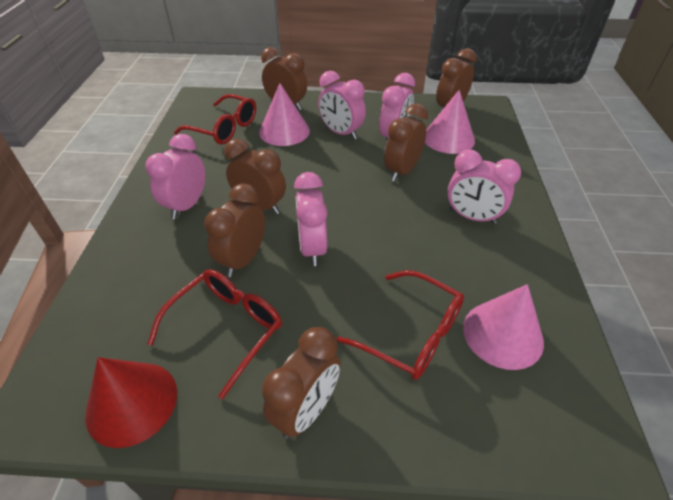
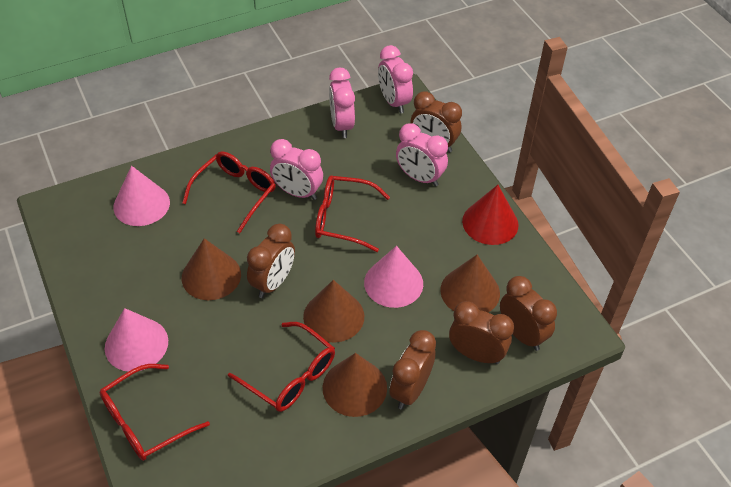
brown clock: 6 -> 5
brown cone: 0 -> 4
pink clock: 5 -> 4
red glasses: 3 -> 4

